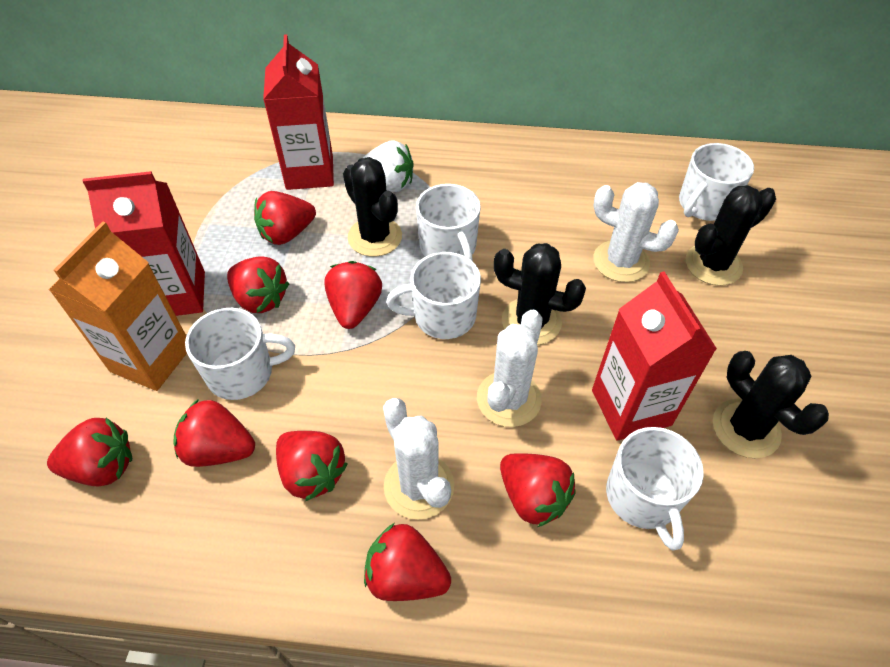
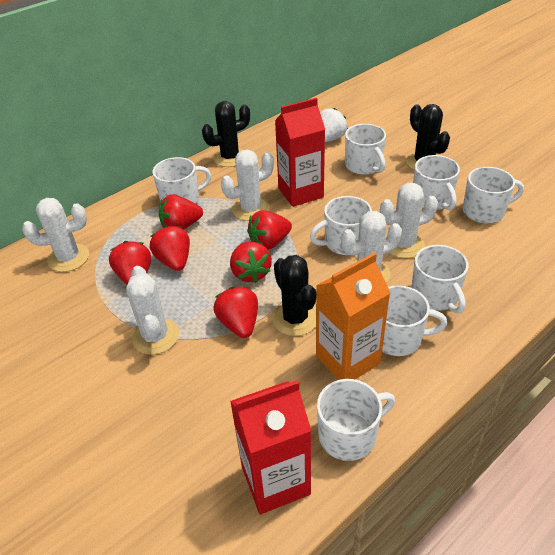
black cactus: 4 -> 3
red carton: 3 -> 2
red strawberry: 8 -> 6
white cactus: 3 -> 5
white mug: 5 -> 8

